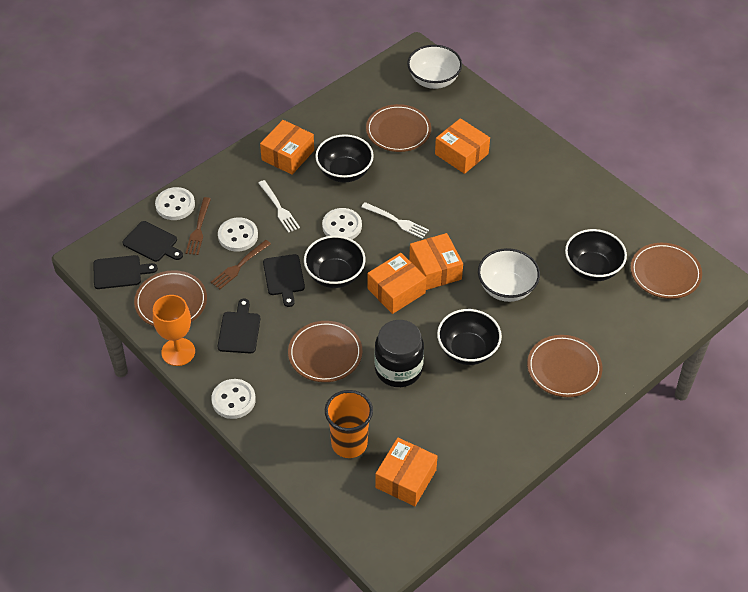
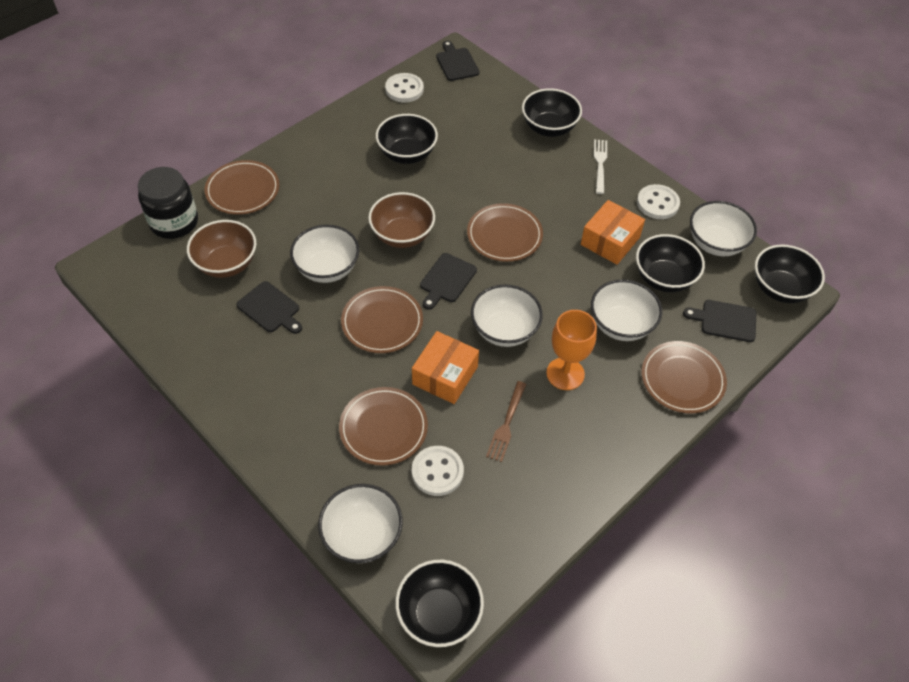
black bowl: 4 -> 5
brown bowl: 0 -> 2
brown fork: 2 -> 1
orange box: 5 -> 2
orange cup: 1 -> 0
white bowl: 2 -> 5
white button: 4 -> 3
white fork: 2 -> 1

